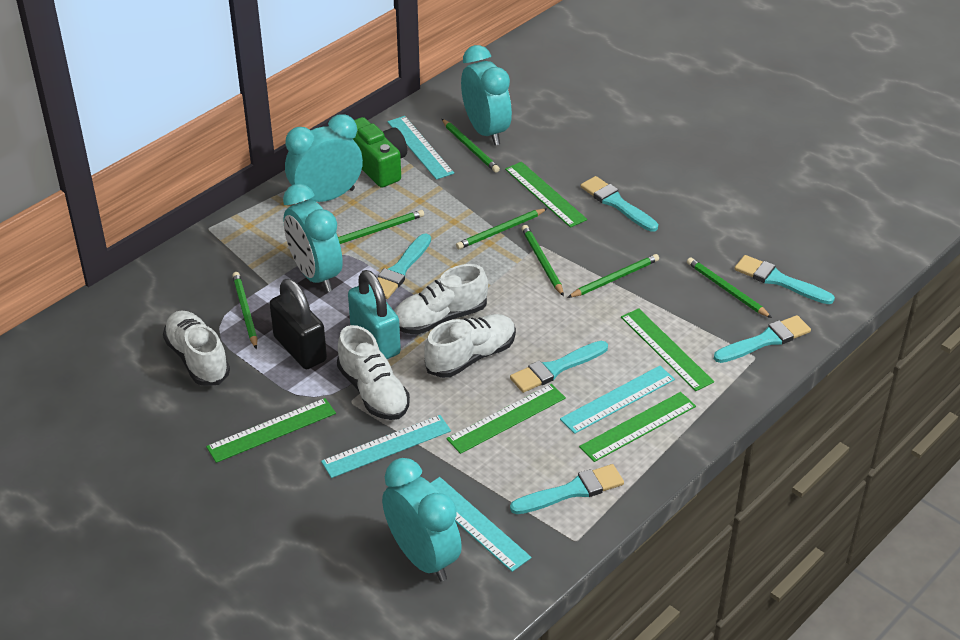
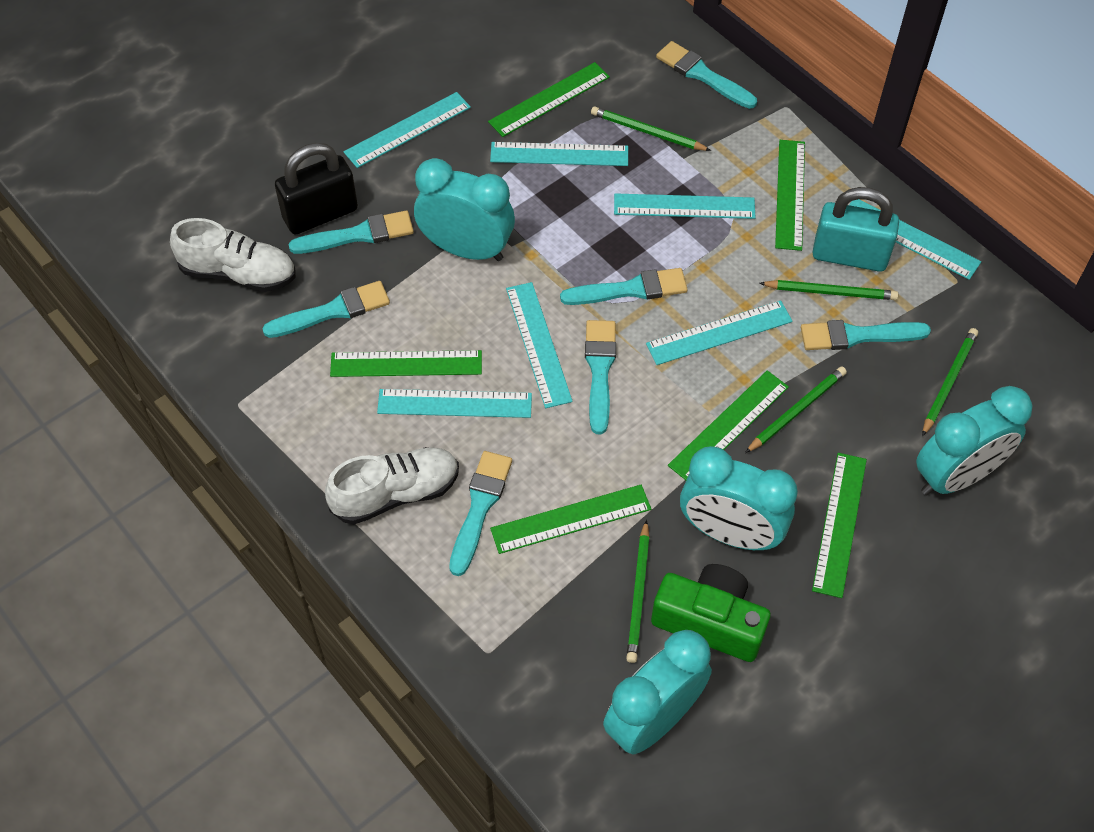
green pencil: 7 -> 5
green ruler: 5 -> 6
turquoise brush: 6 -> 7
turquoise ruler: 4 -> 7
white shoe: 4 -> 2

